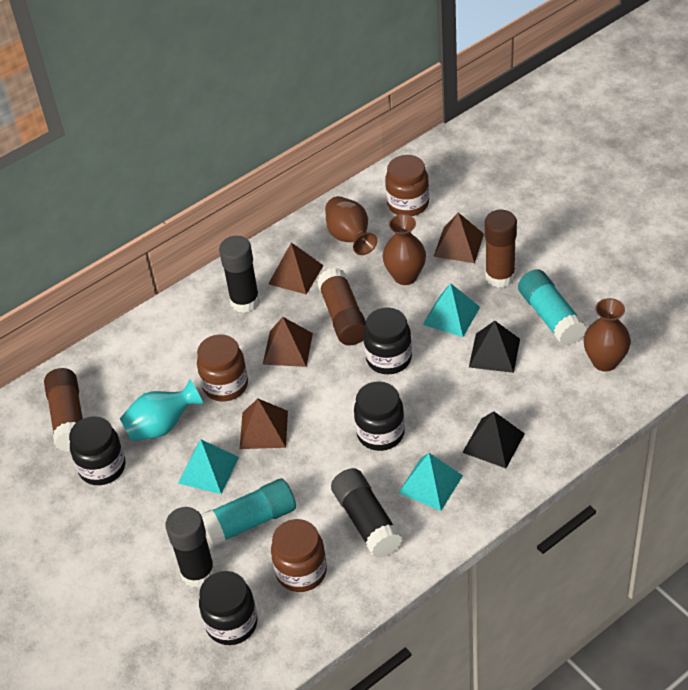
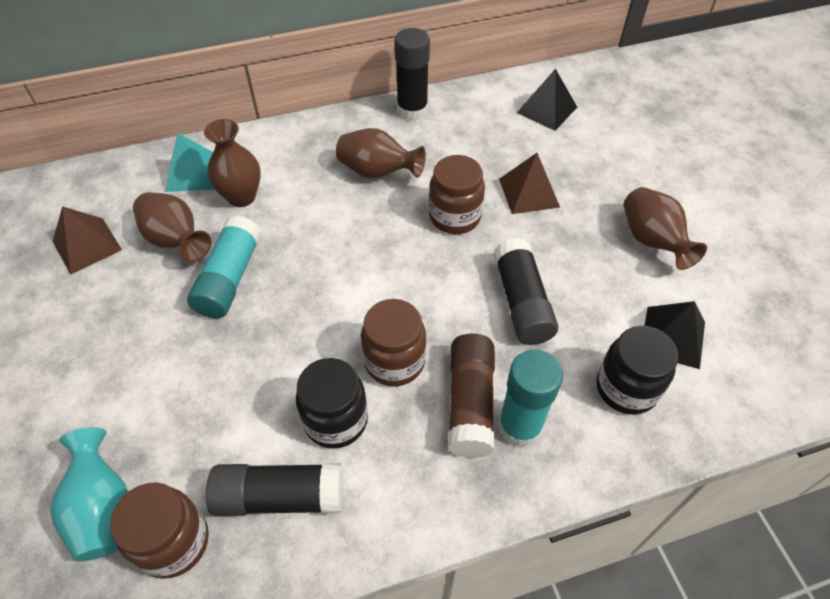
black jar: 4 -> 2
brown glue stick: 3 -> 1
brown pyramid: 4 -> 2
brown vase: 3 -> 4
turquoise pyramid: 3 -> 1

